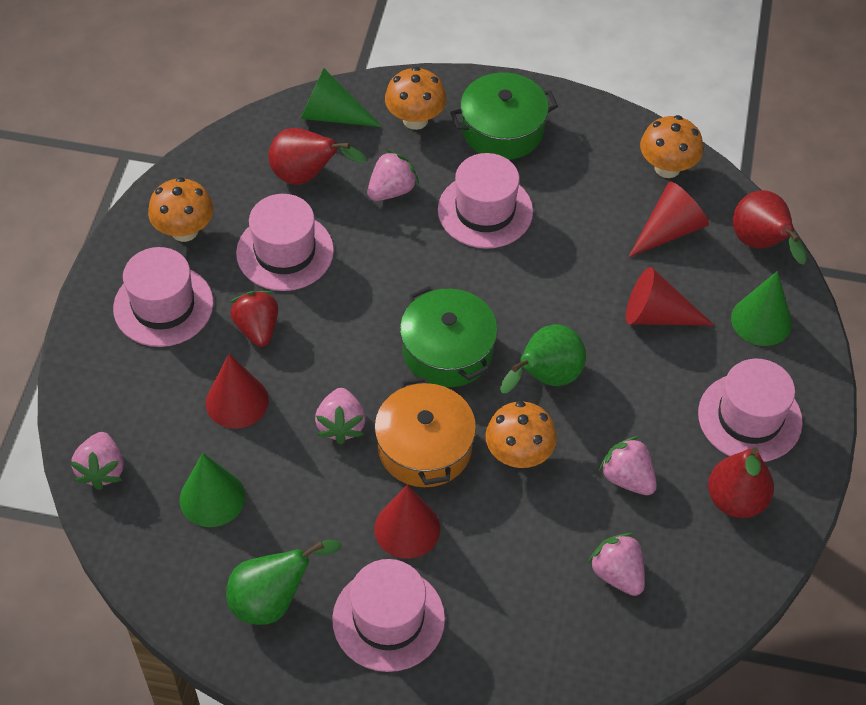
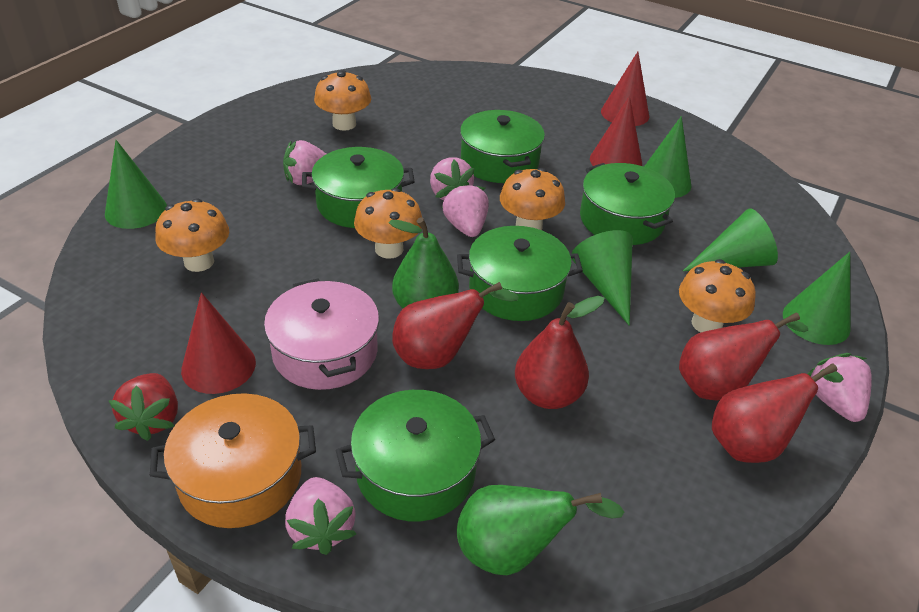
green cone: 3 -> 5
green pot: 2 -> 5
orange mushroom: 4 -> 5
pink hat: 5 -> 0
pink pot: 0 -> 1
red cone: 4 -> 3
red pear: 3 -> 4

